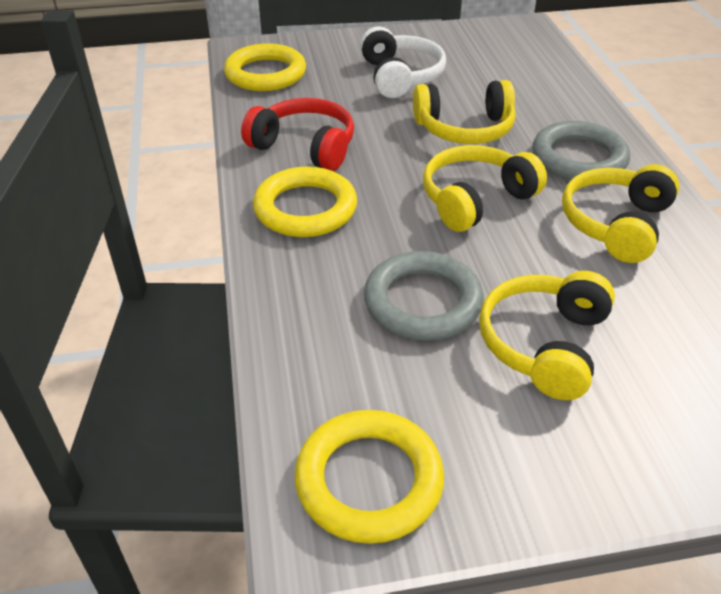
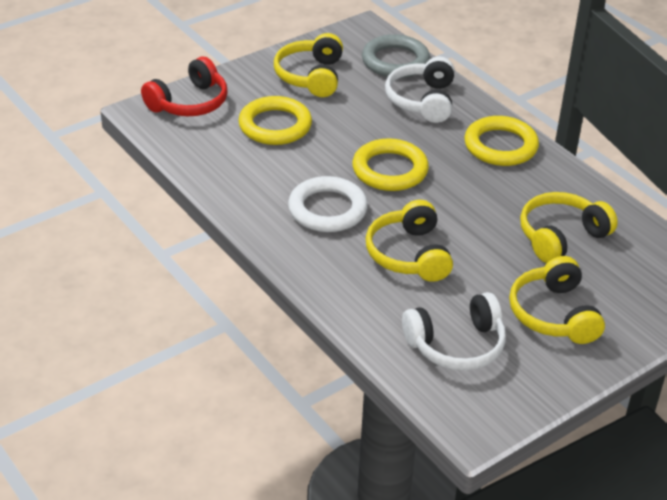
grey ring: 2 -> 1
white headphones: 1 -> 2
white ring: 0 -> 1

